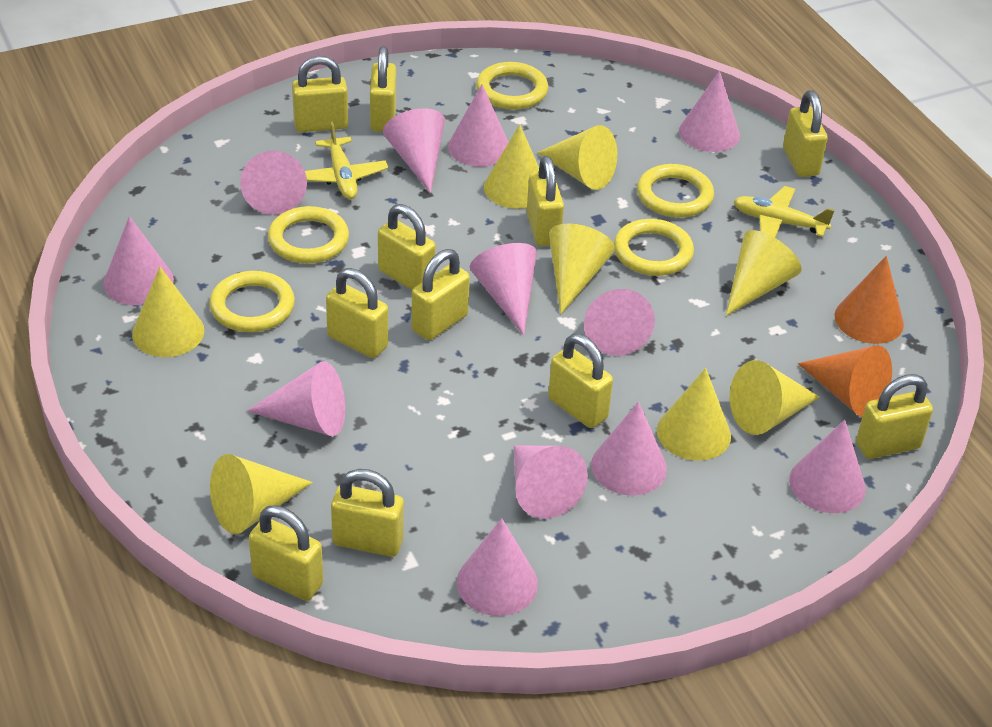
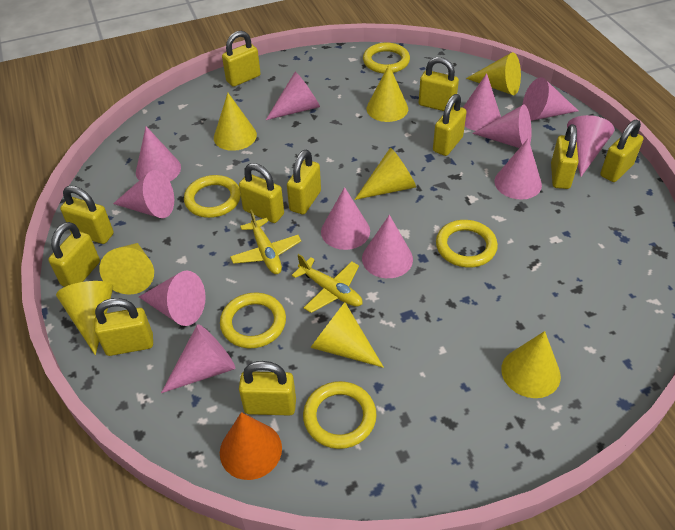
orange cone: 2 -> 1

